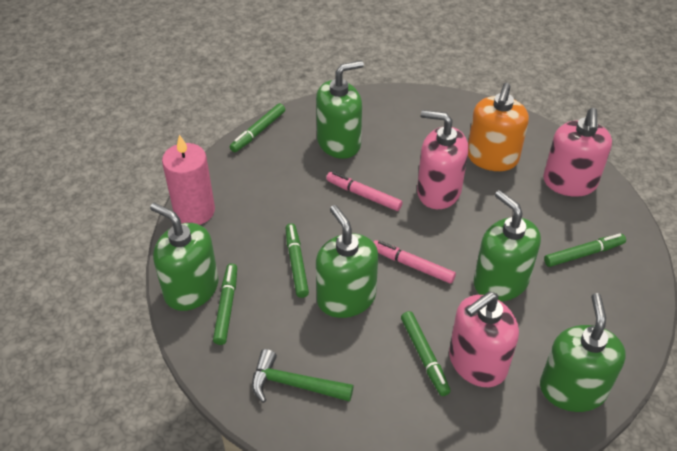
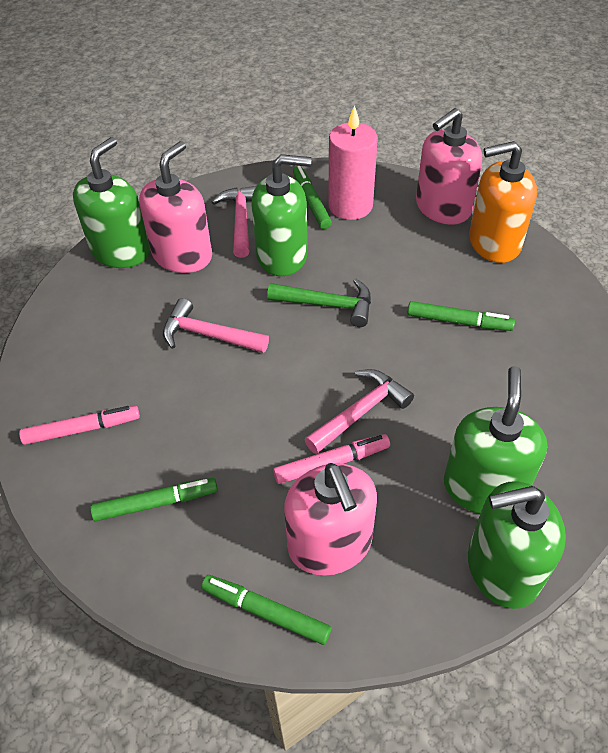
green marker: 5 -> 4
green soap dispenser: 5 -> 4
pink hammer: 0 -> 3

